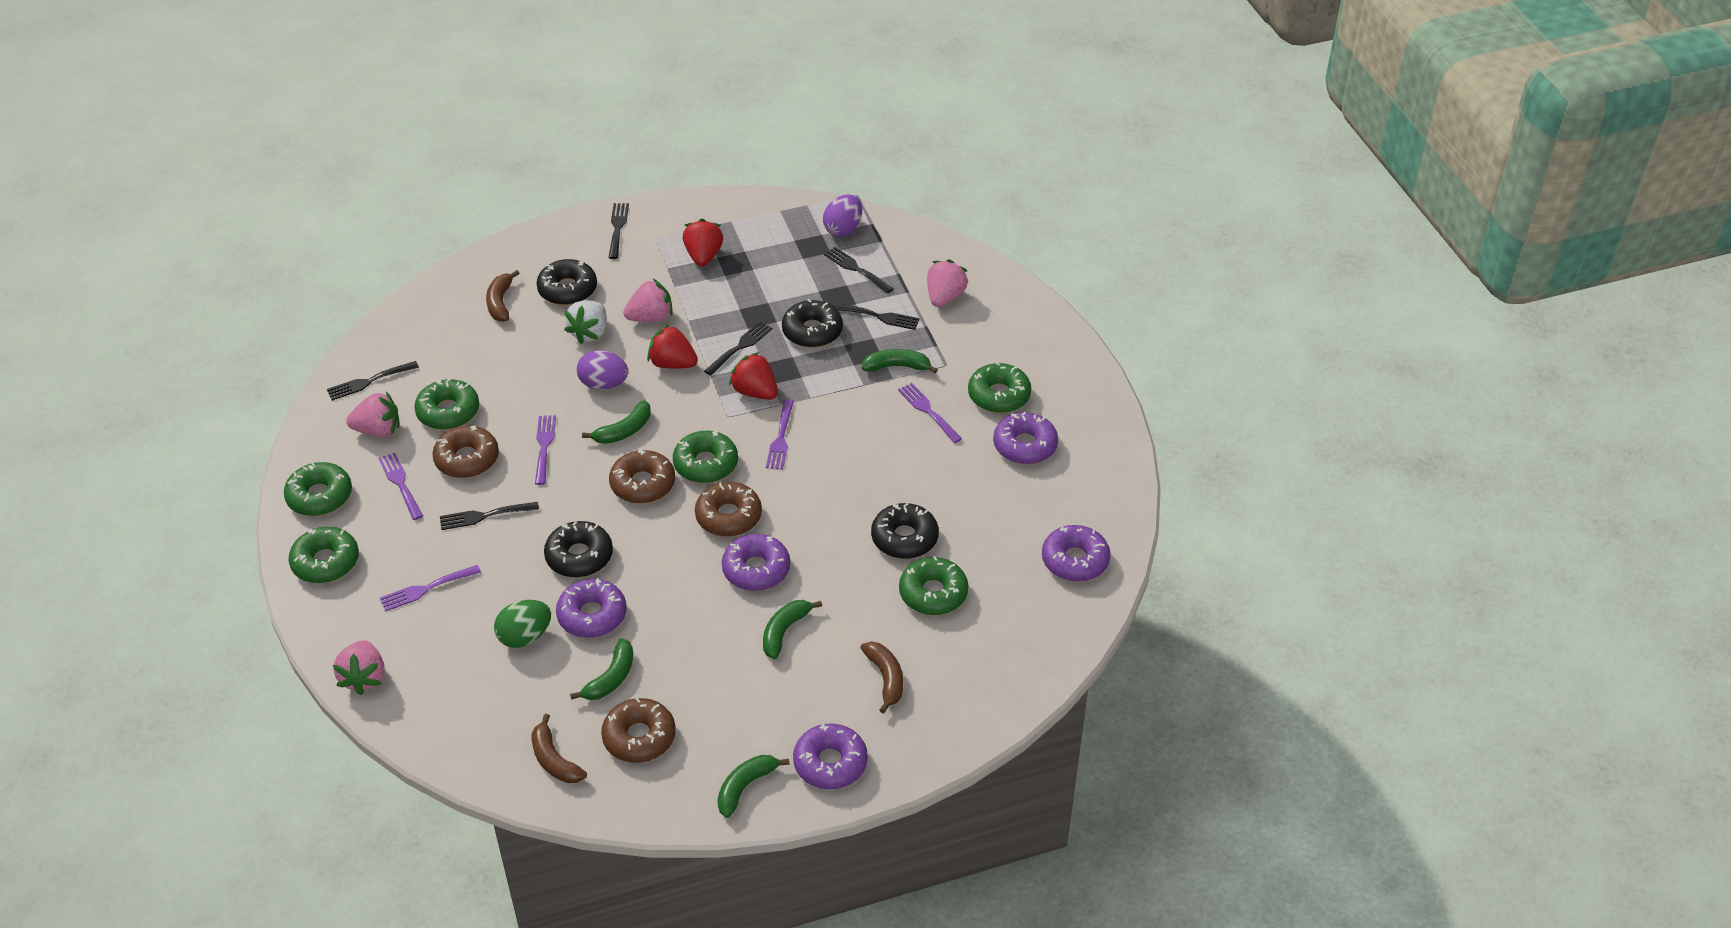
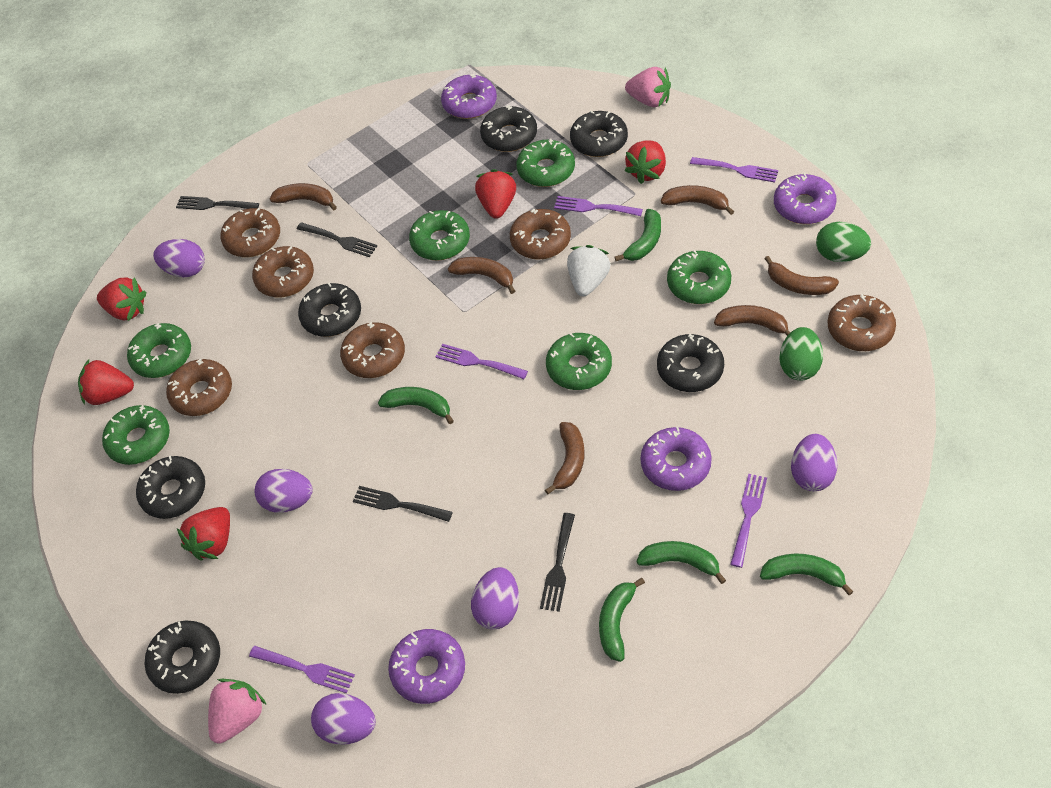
black donut: 4 -> 6
black fork: 6 -> 4
brown banana: 3 -> 6
brown donut: 4 -> 6
green egg: 1 -> 2
pink strawberry: 4 -> 2
purple donut: 5 -> 4
purple egg: 2 -> 5
red strawberry: 3 -> 5

